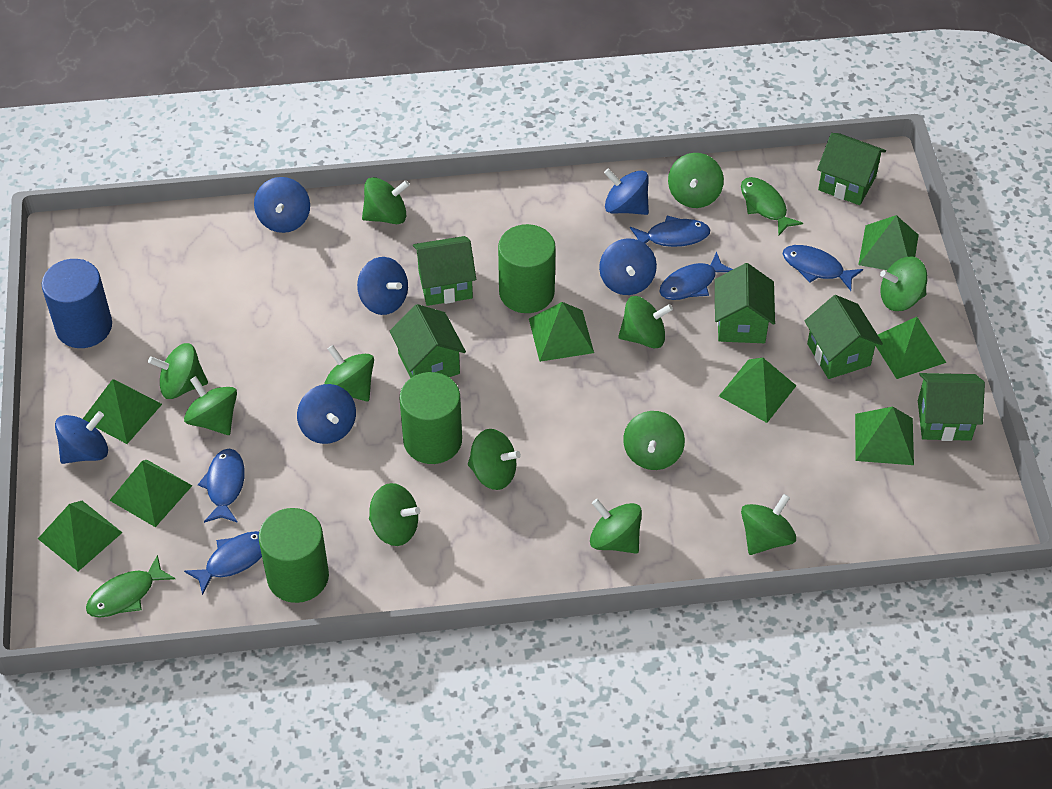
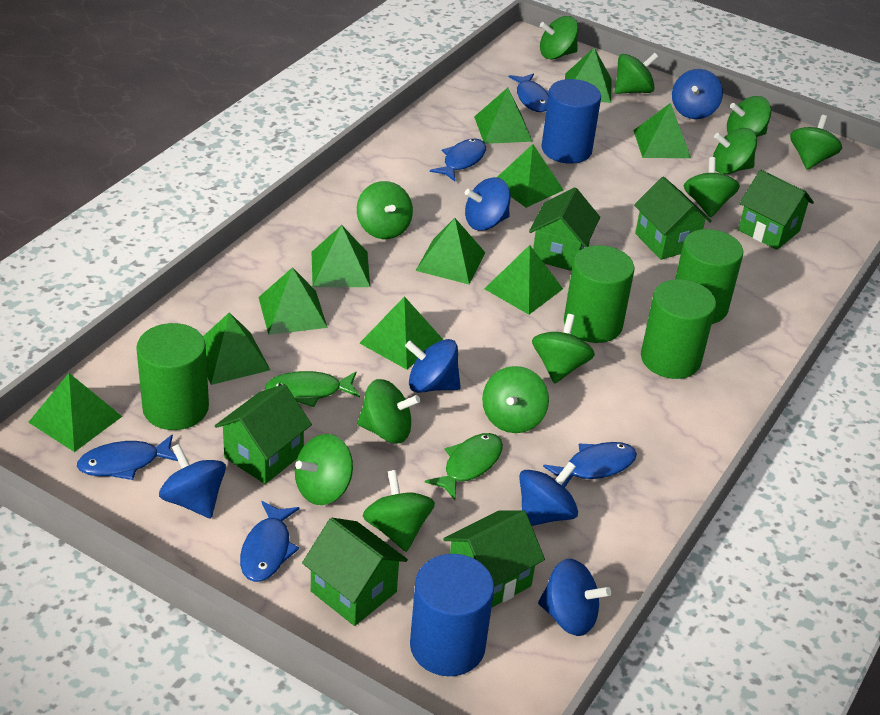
blue cylinder: 1 -> 2
green cylinder: 3 -> 4
green pyramid: 8 -> 11

